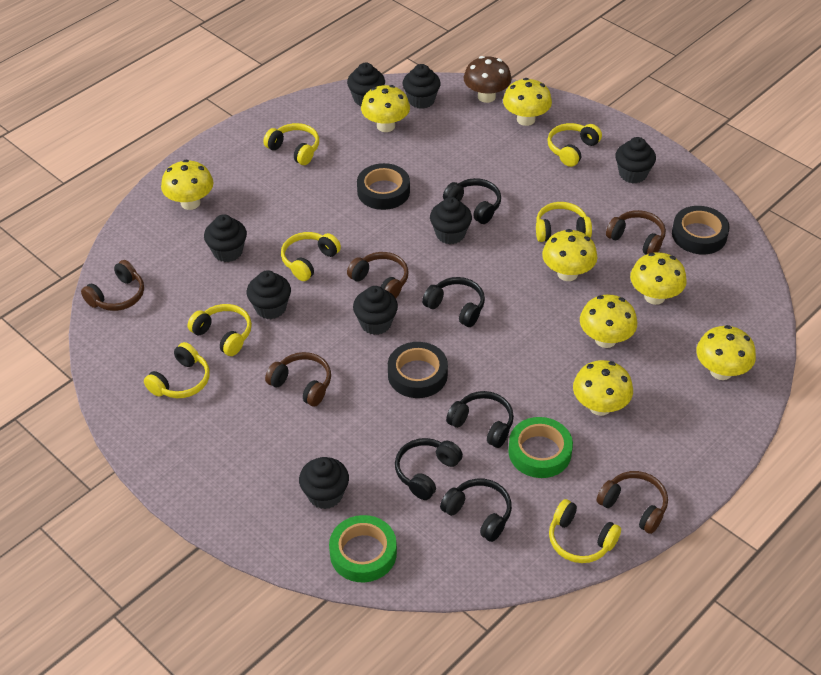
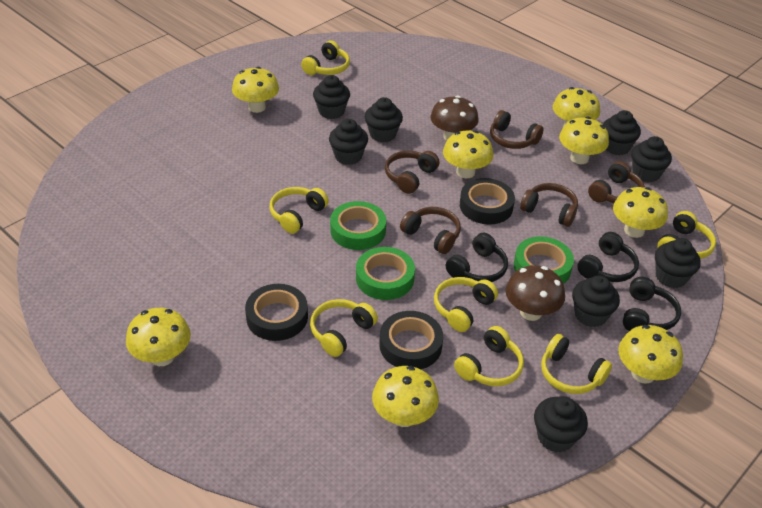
black headphones: 5 -> 3
brown mushroom: 1 -> 2
green tape: 2 -> 3

